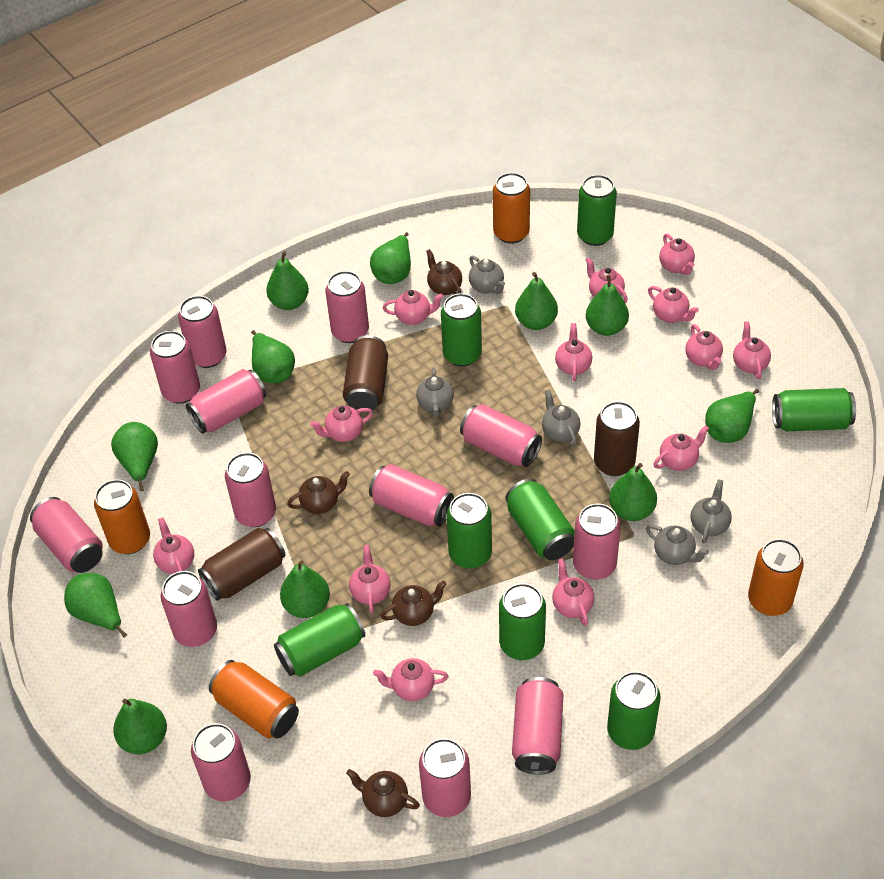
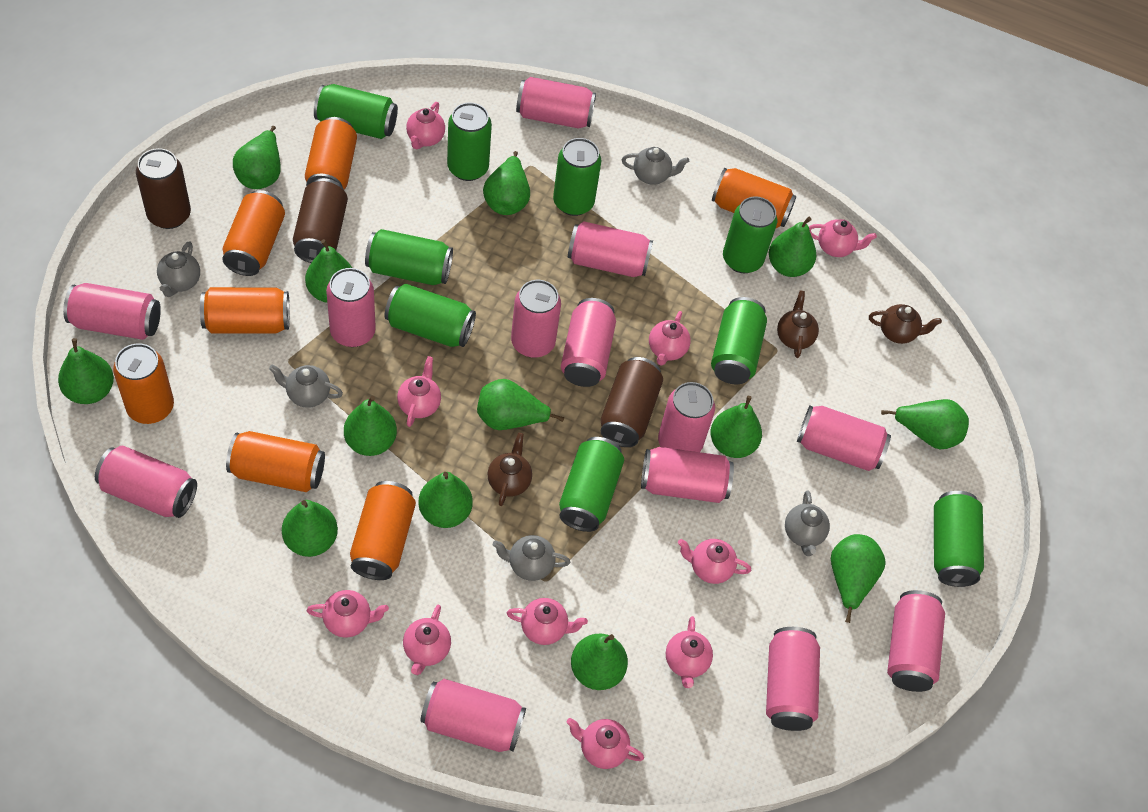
brown teapot: 4 -> 3
green can: 8 -> 9
green pear: 11 -> 13
orange can: 4 -> 7
pink teapot: 13 -> 10

